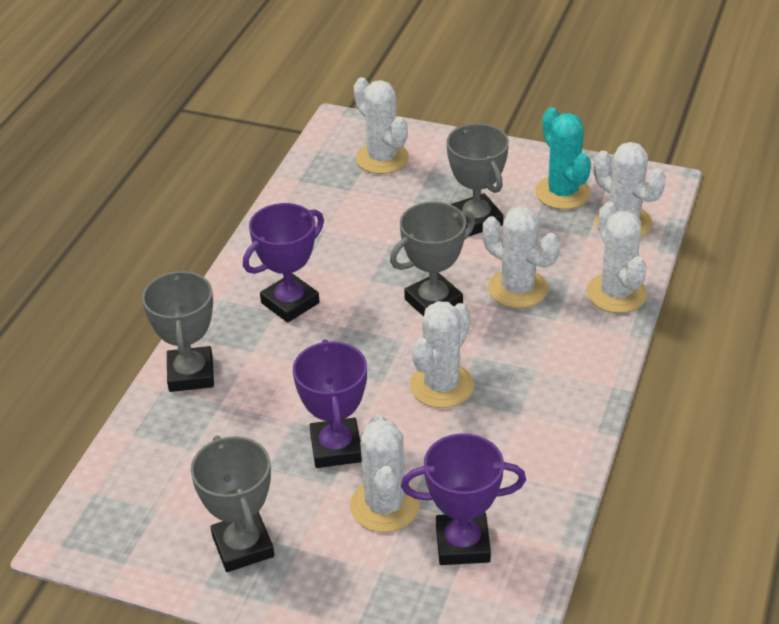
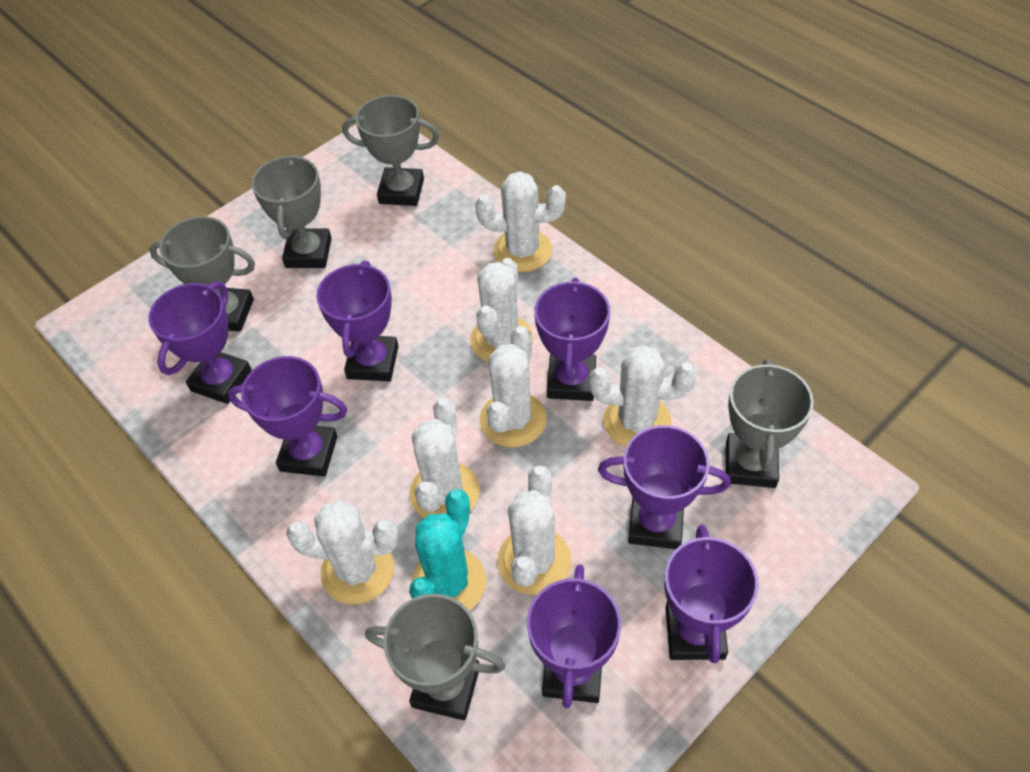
grey trophy: 4 -> 5
purple trophy: 3 -> 7
white cactus: 6 -> 7

